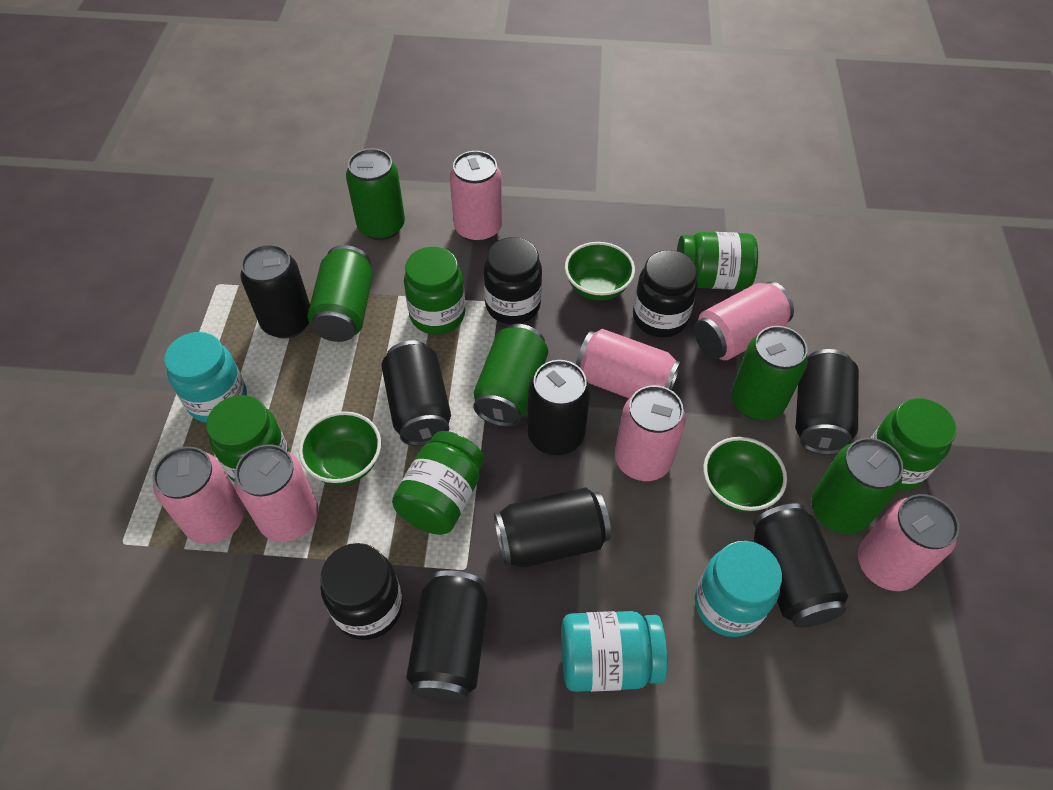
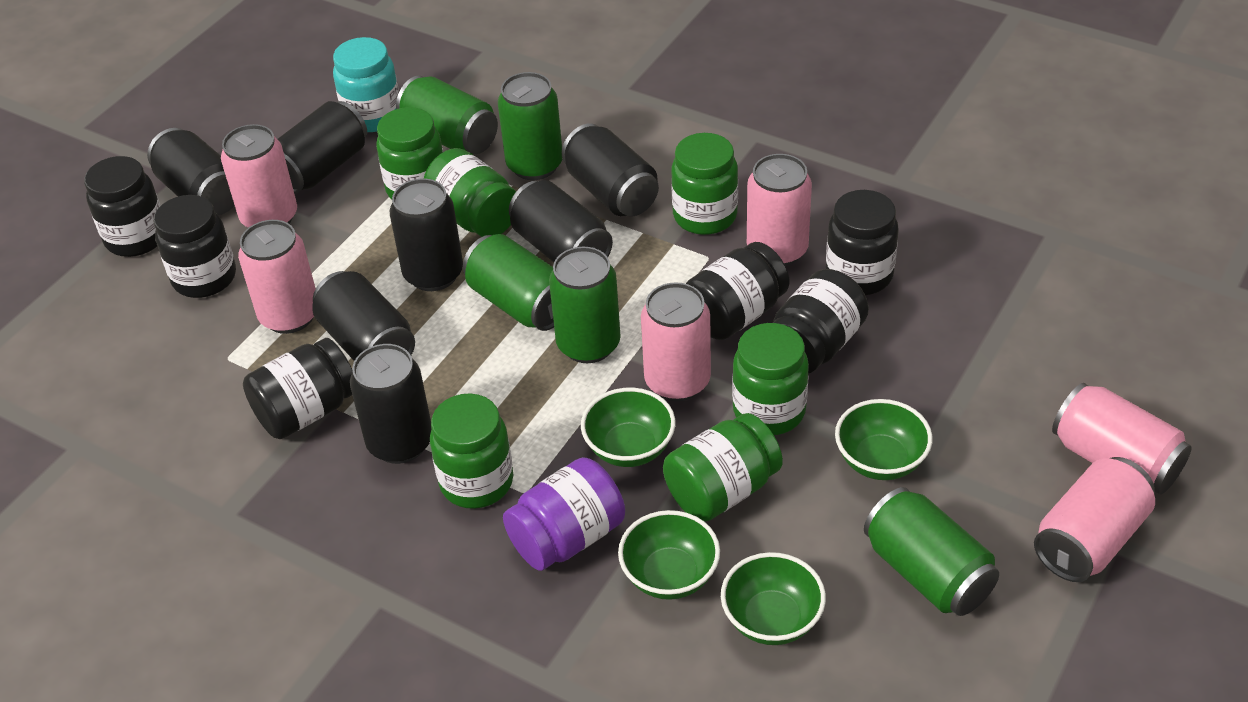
black jar: 3 -> 6
green bowl: 3 -> 4
green jar: 5 -> 6
pink can: 7 -> 6
purple jar: 0 -> 1
turquoise jar: 3 -> 1

